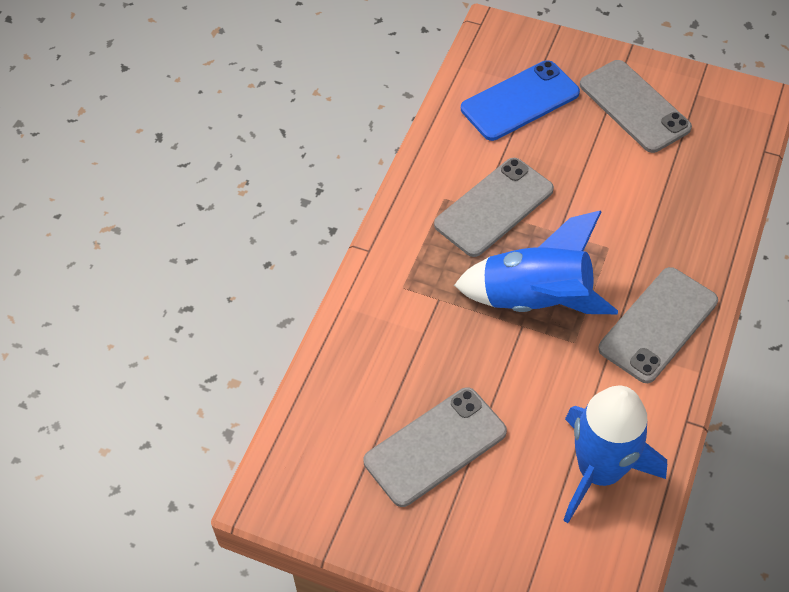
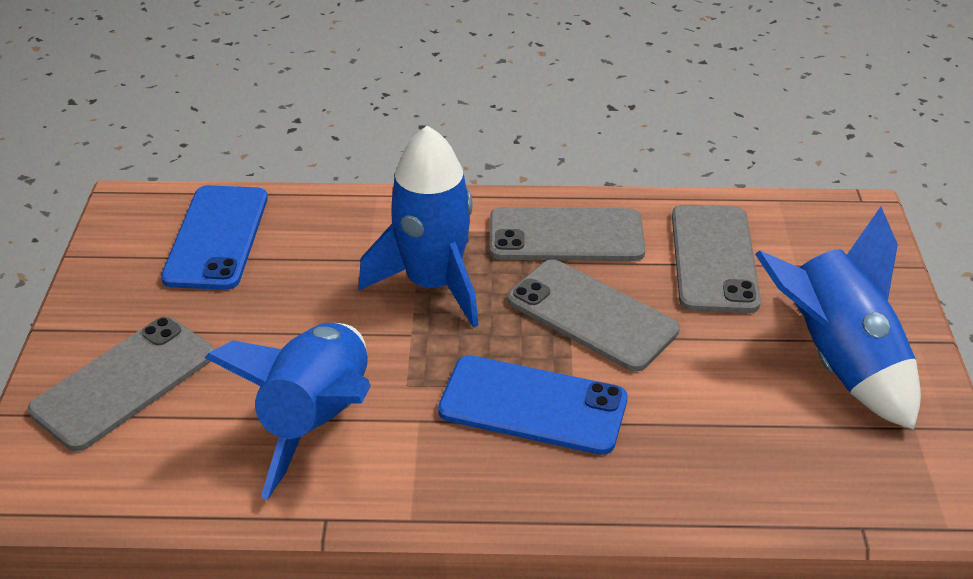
blue phone: 1 -> 2
blue rocket: 2 -> 3

